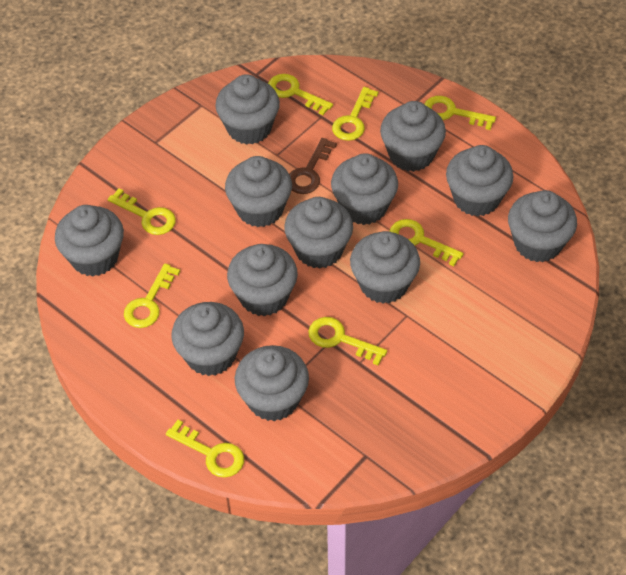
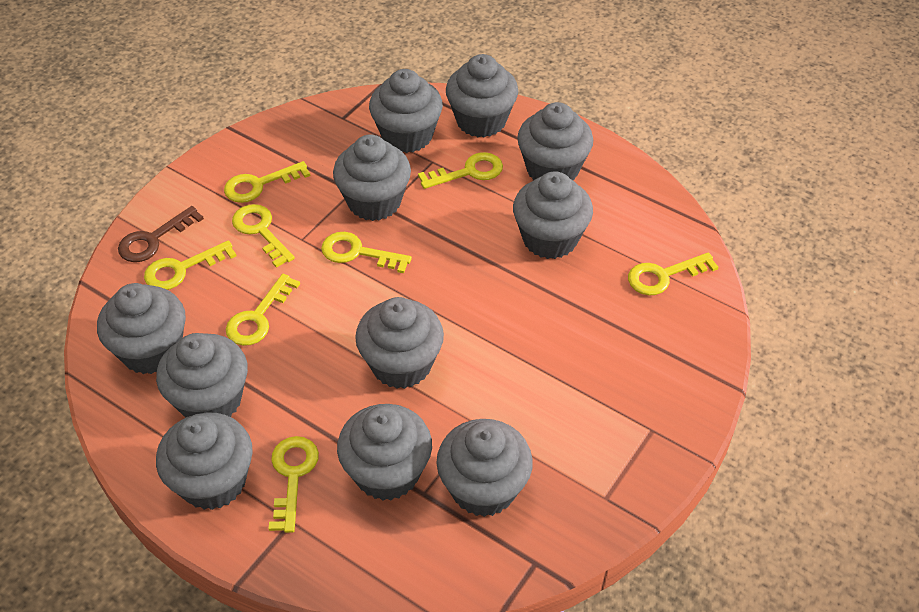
grey cupcake: 12 -> 11

